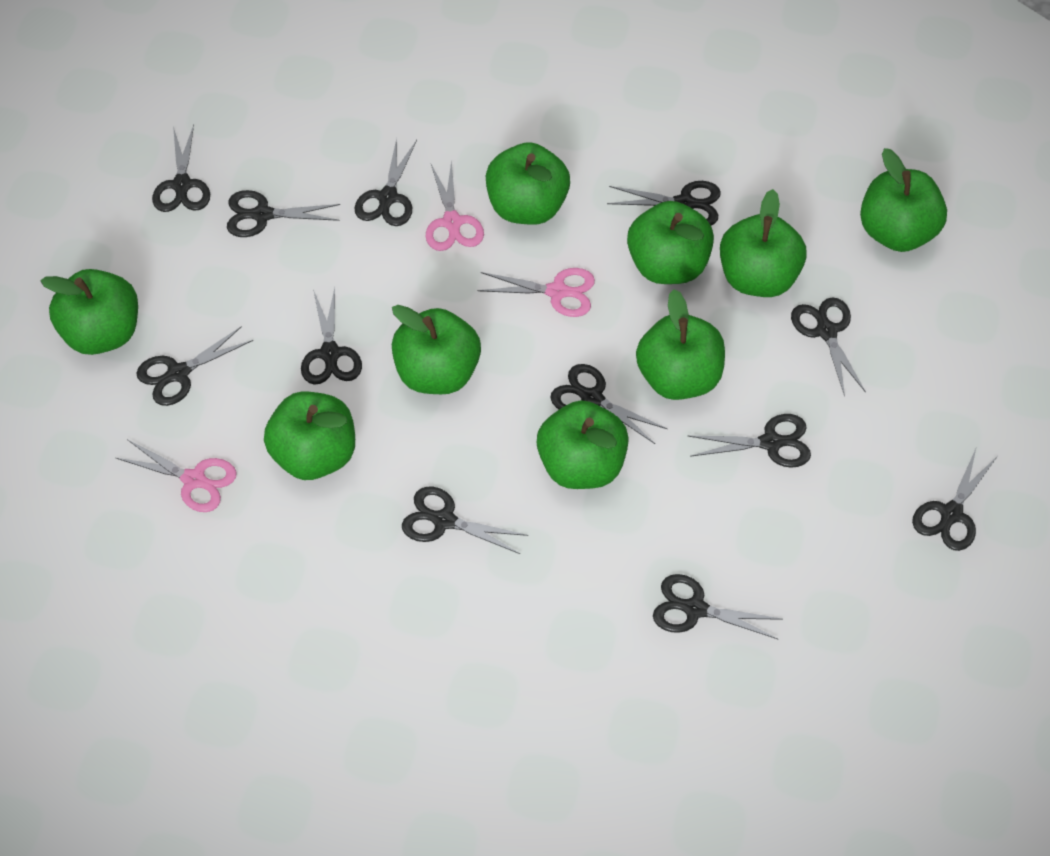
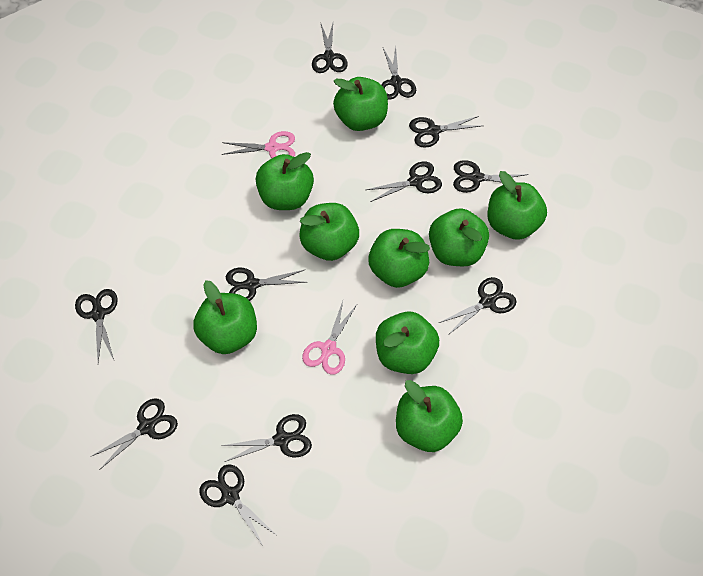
black scissors: 12 -> 11
pink scissors: 3 -> 2

